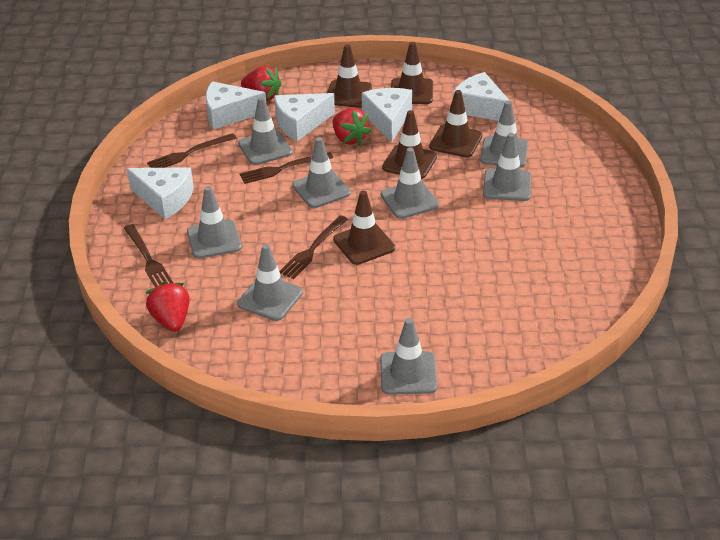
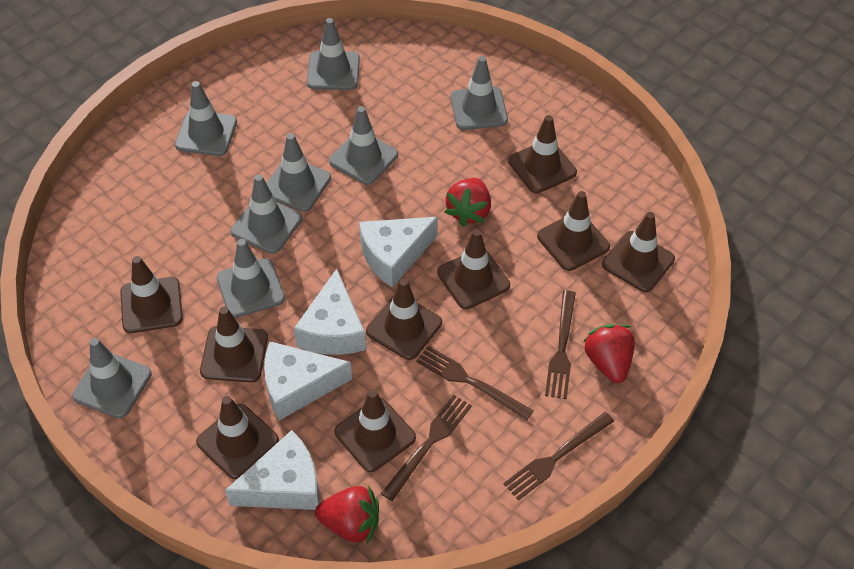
brown traffic cone: 5 -> 9
white cheese: 5 -> 4

